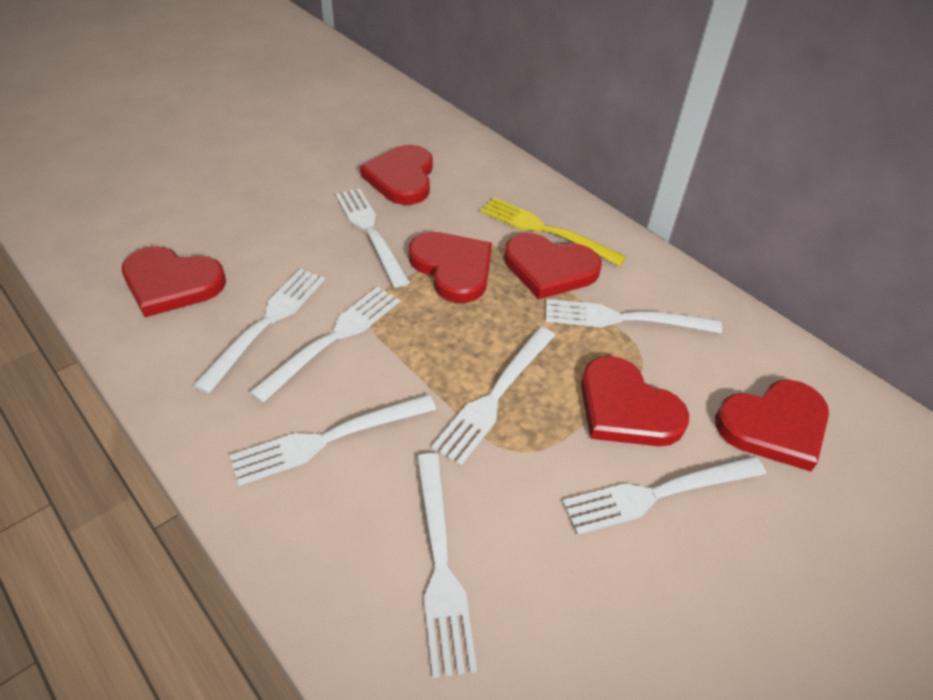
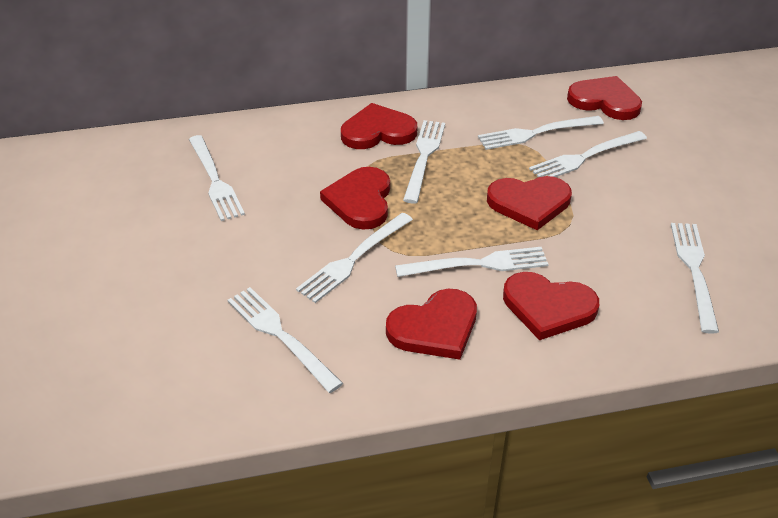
yellow fork: 1 -> 0

